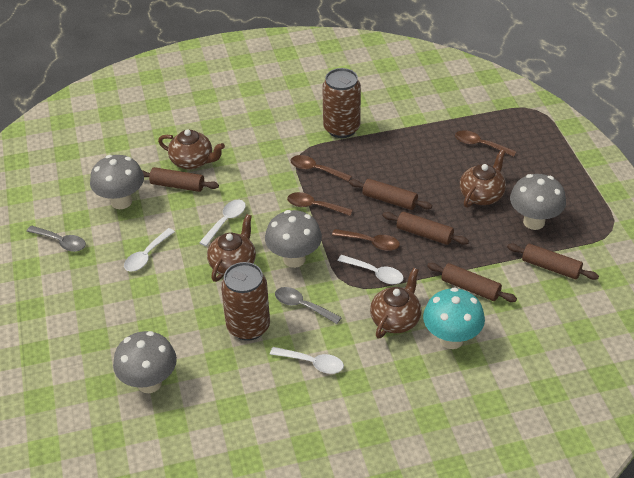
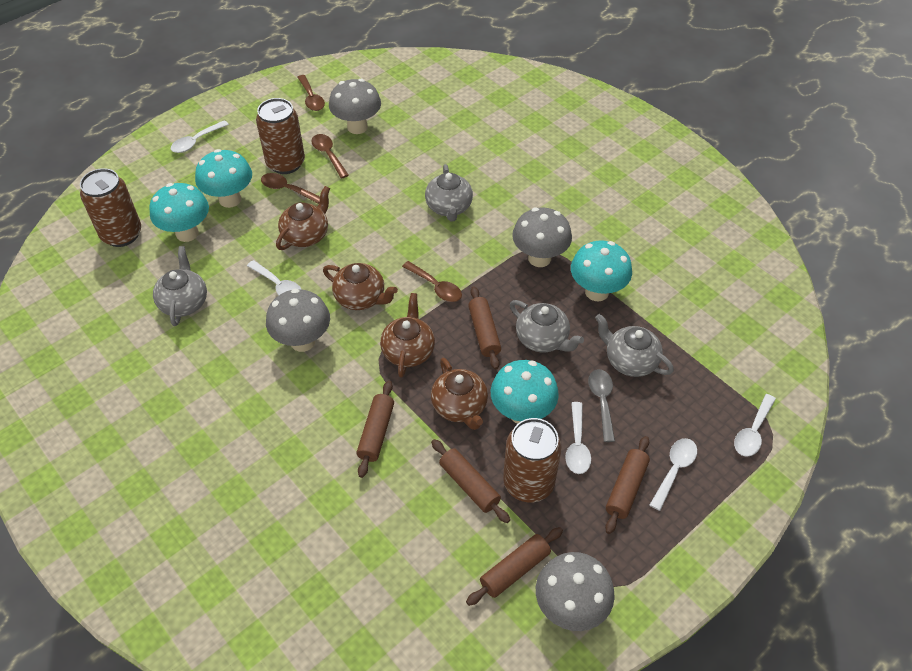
brown can: 2 -> 3
grey spoon: 2 -> 1
grey teapot: 0 -> 4
turquoise mushroom: 1 -> 4
white spoon: 4 -> 5

